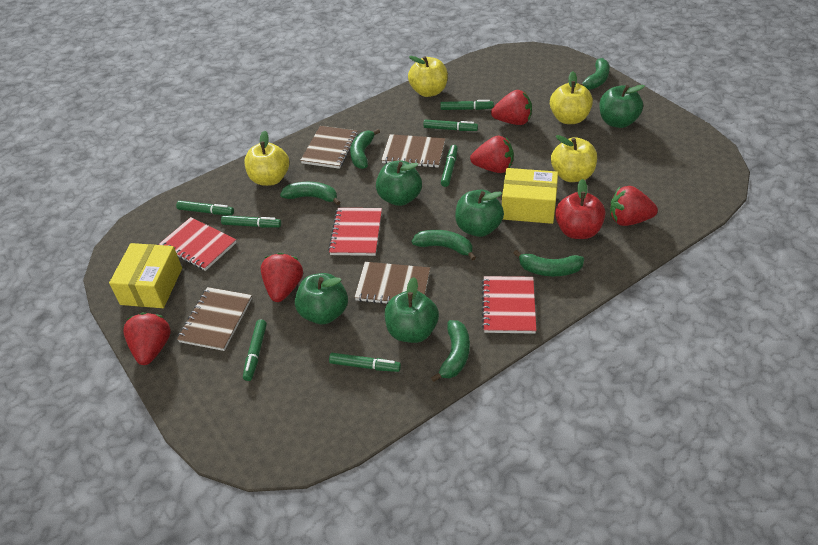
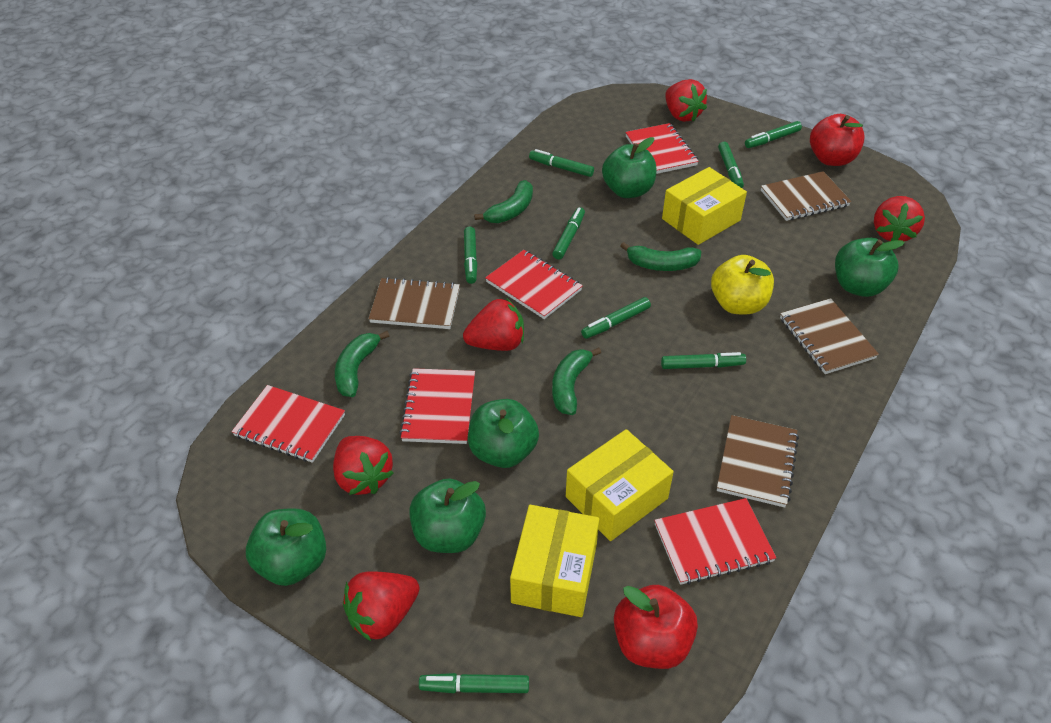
green banana: 6 -> 4
green marker: 7 -> 8
red apple: 1 -> 2
red notebook: 3 -> 5
yellow apple: 4 -> 1
yellow box: 2 -> 3

